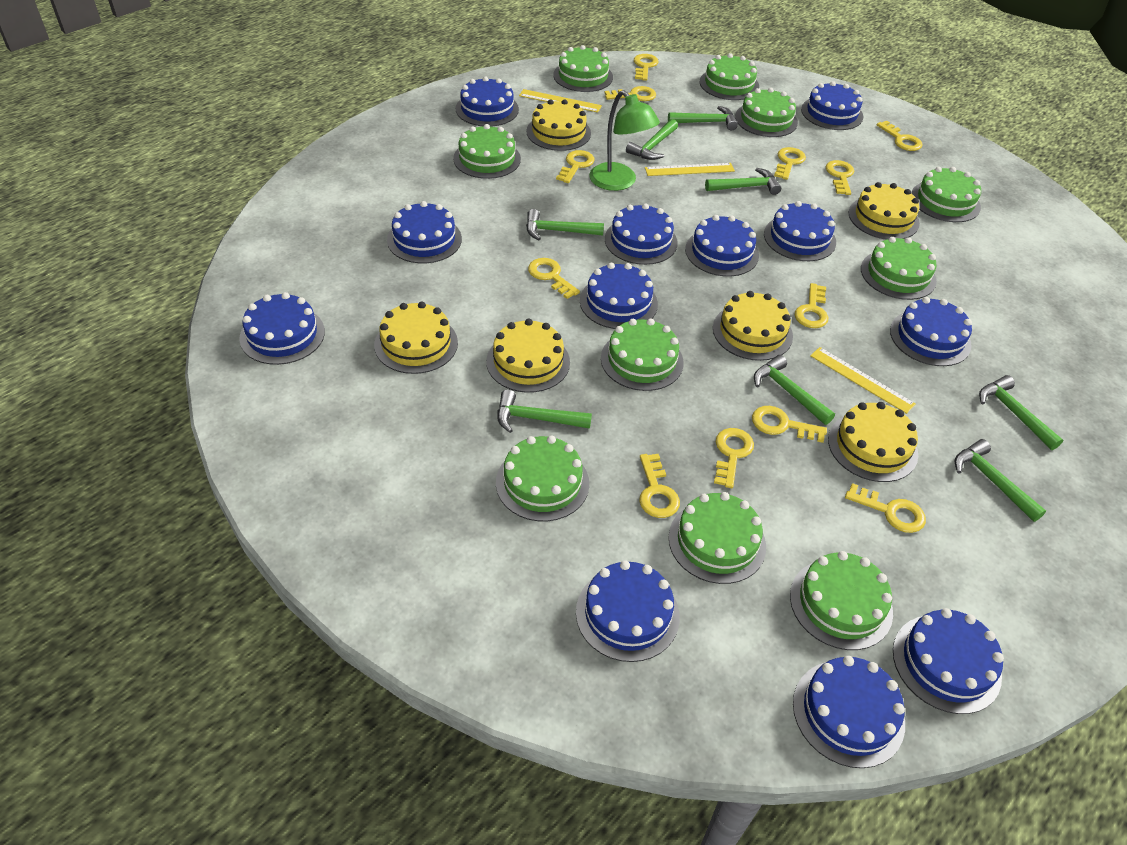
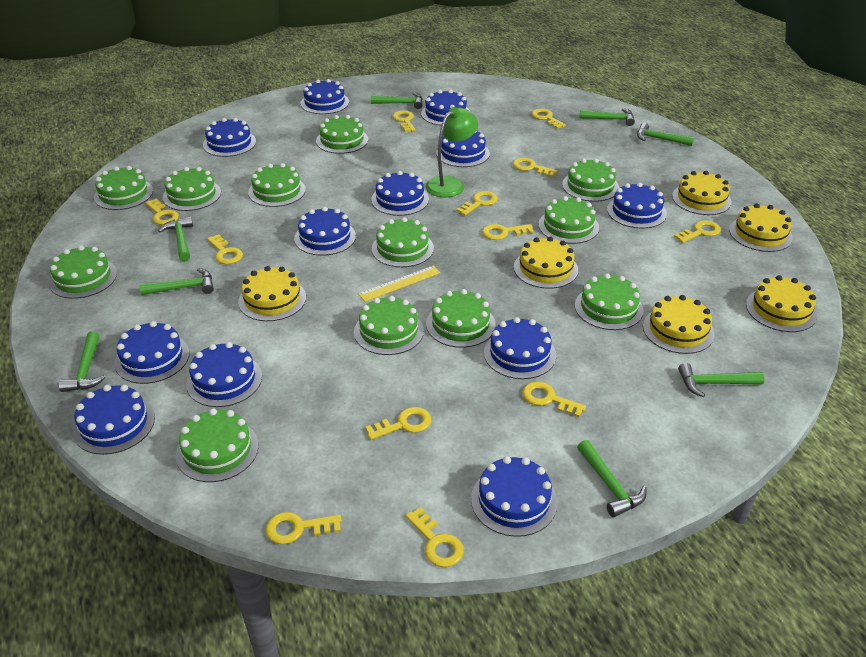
green cake: 10 -> 12
yellow ruler: 3 -> 1

